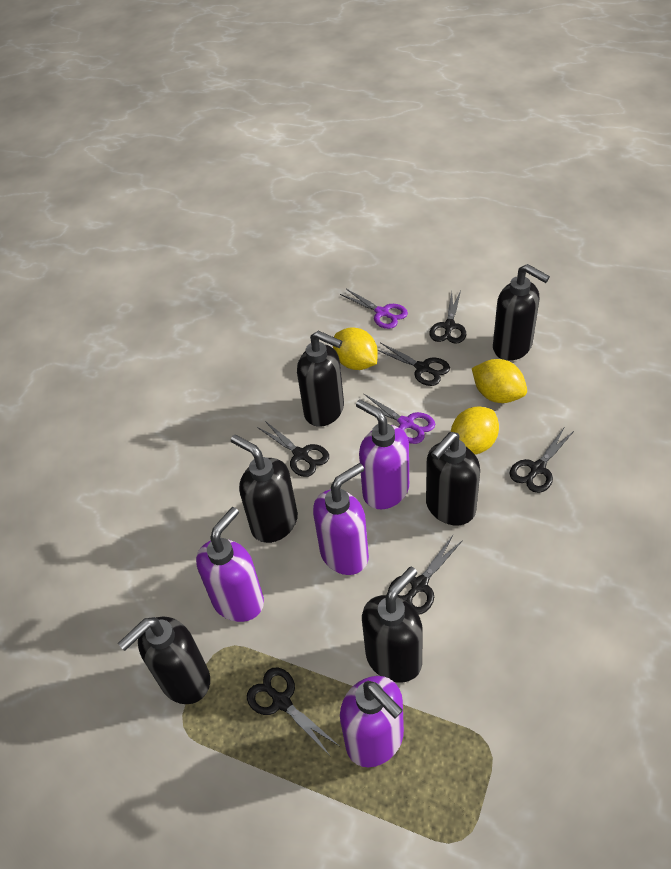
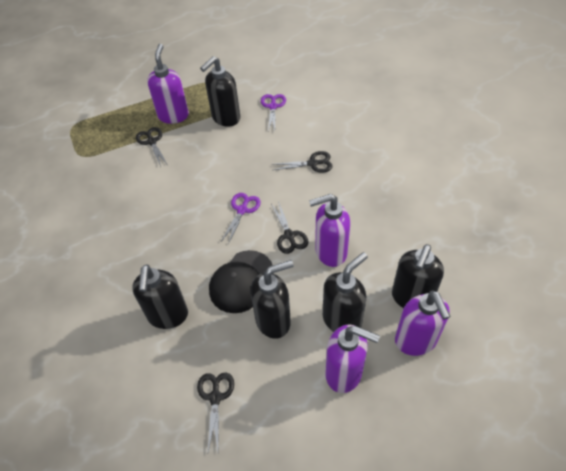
black cap: 0 -> 1
black scissors: 6 -> 4
black soap dispenser: 6 -> 5
yellow lemon: 3 -> 0

